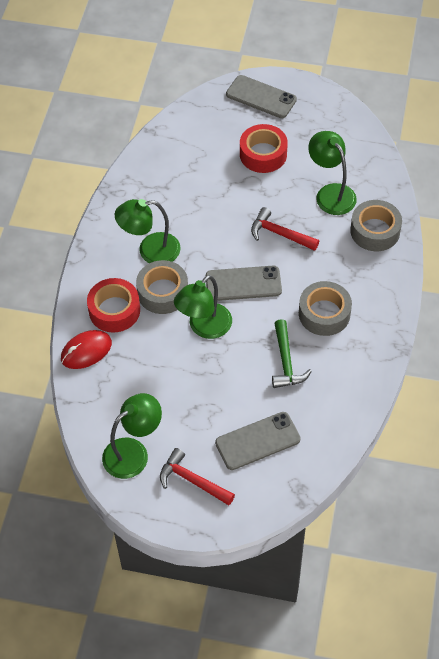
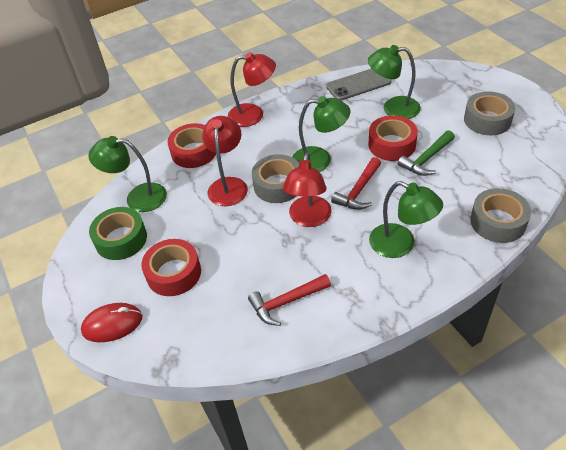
green tape: 0 -> 1
grey phone: 3 -> 1
red lamp: 0 -> 3
red tape: 2 -> 3

